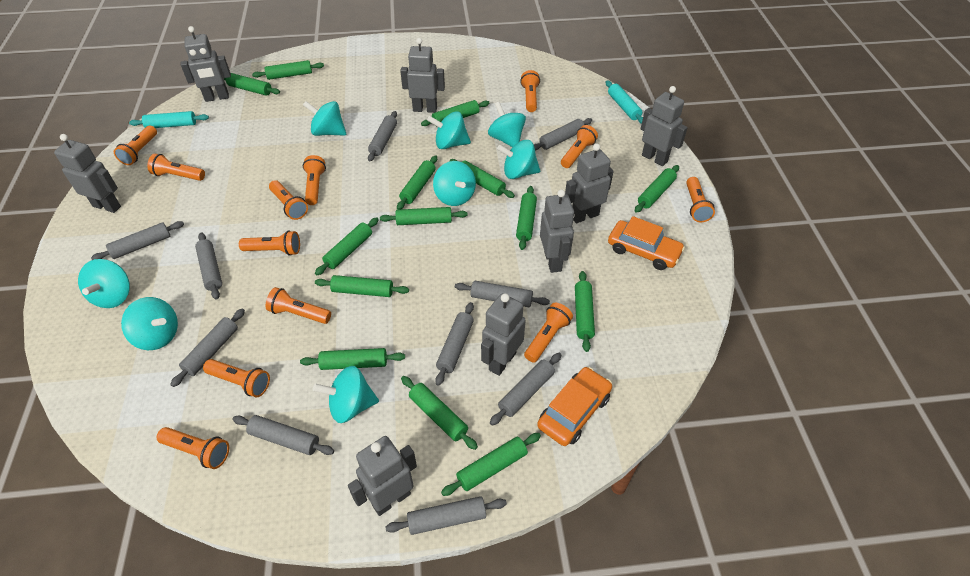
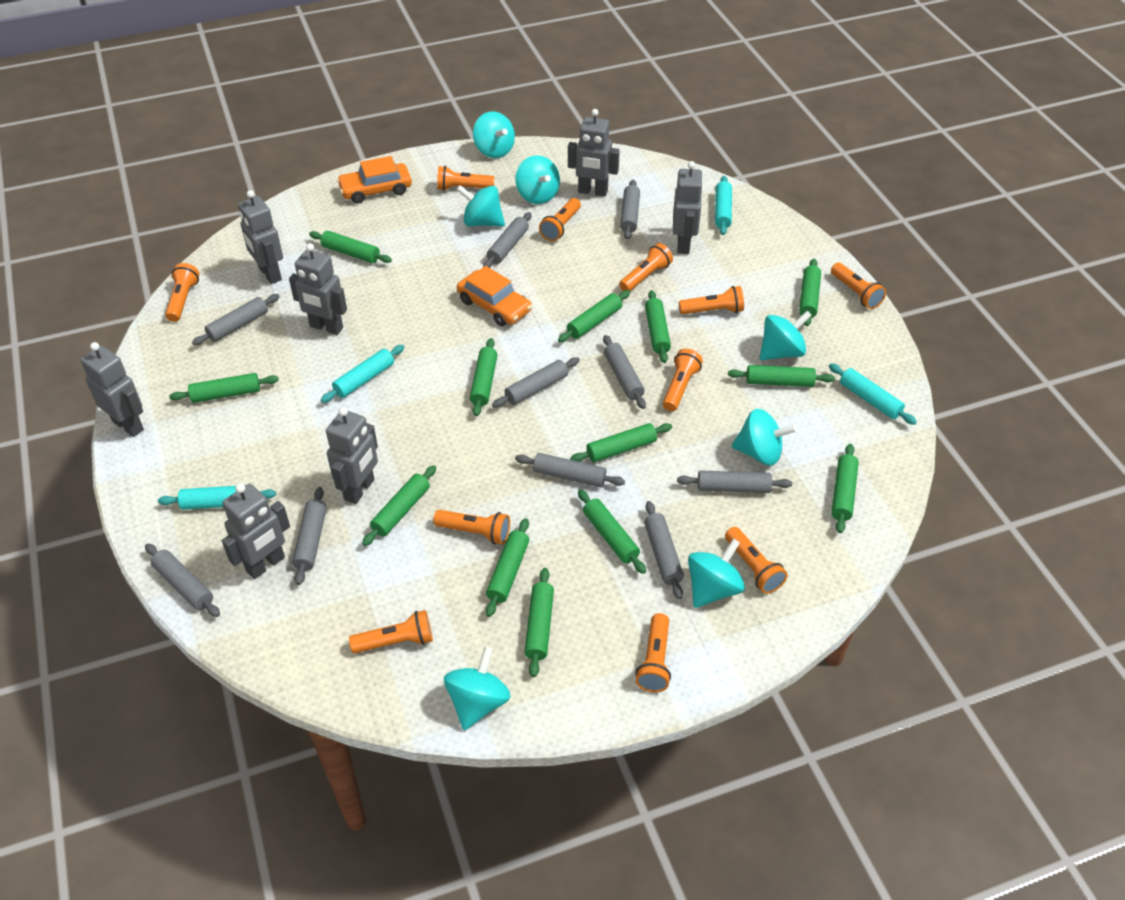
green rolling pin: 14 -> 13
grey robot: 8 -> 7
orange flashlight: 12 -> 11
turquoise rolling pin: 2 -> 4
turquoise spinning top: 8 -> 7

